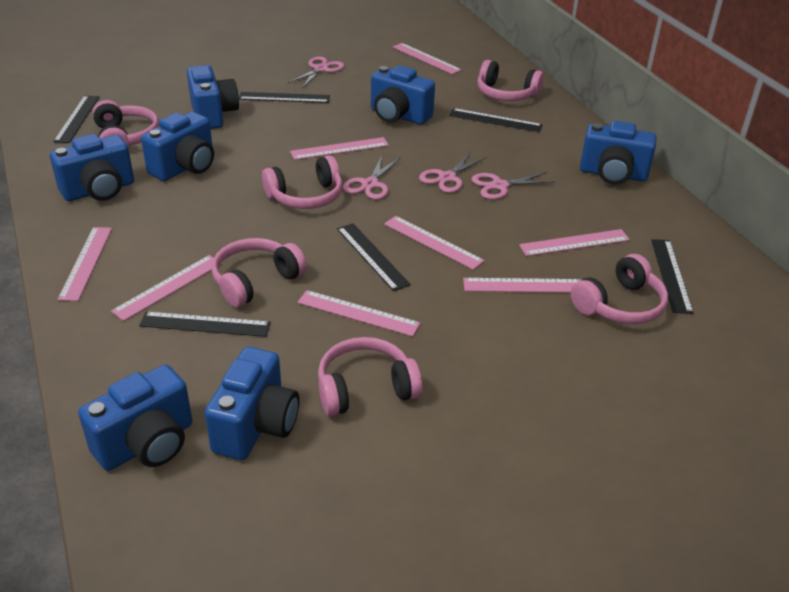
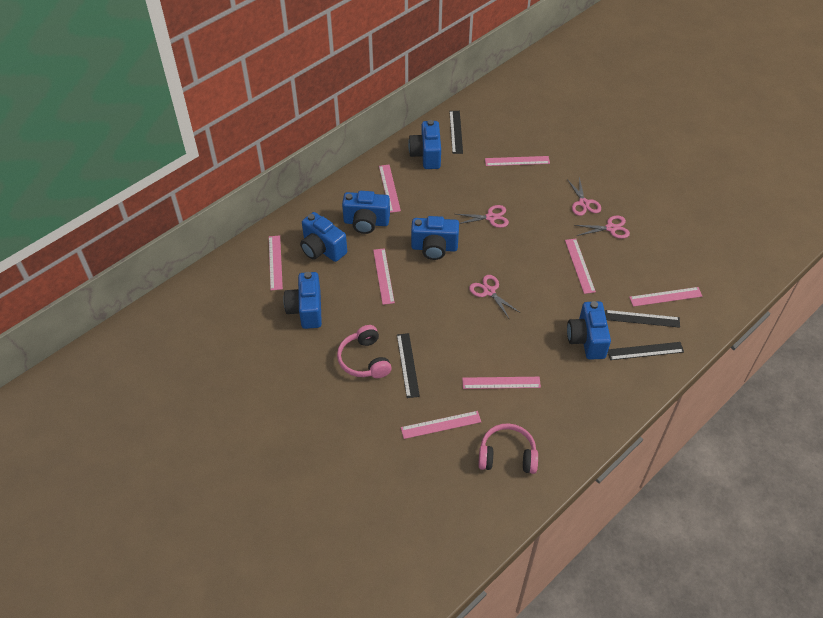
black ruler: 6 -> 4
blue camera: 7 -> 6
pink headphones: 6 -> 2

